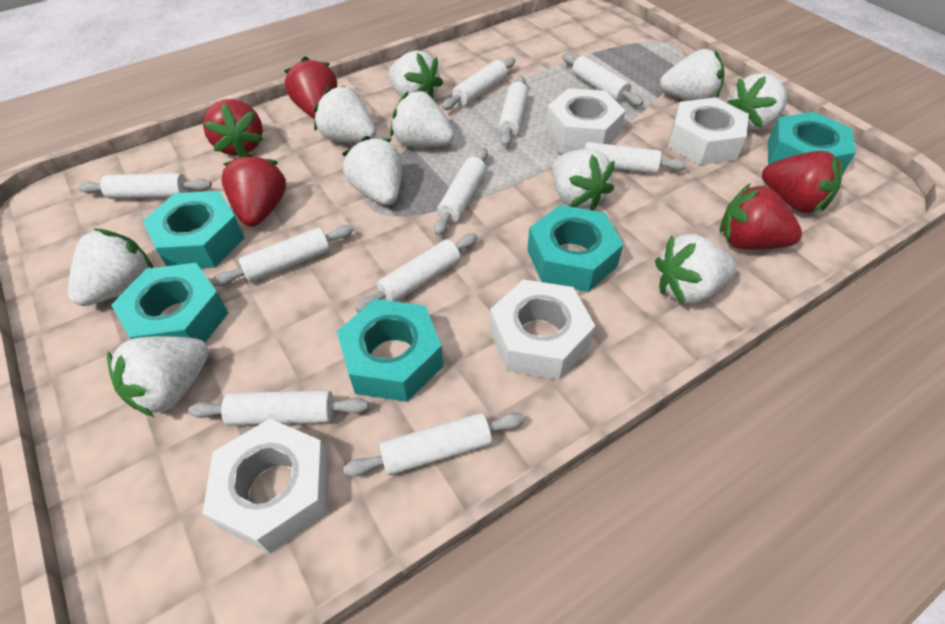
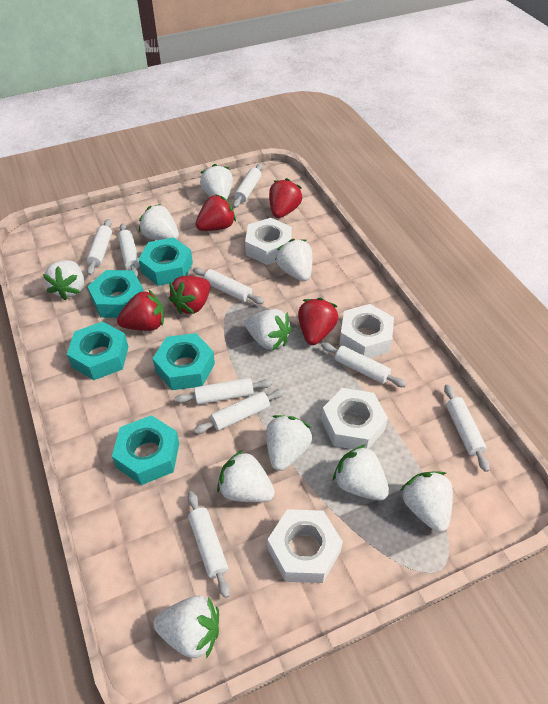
white rolling pin: 10 -> 9

